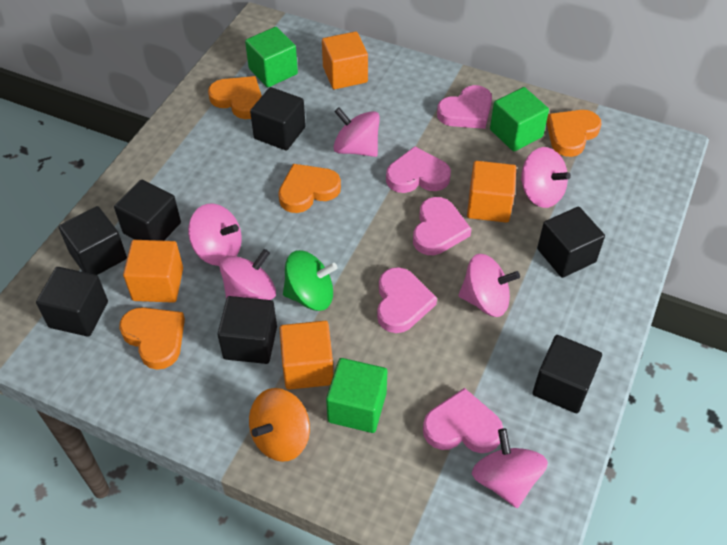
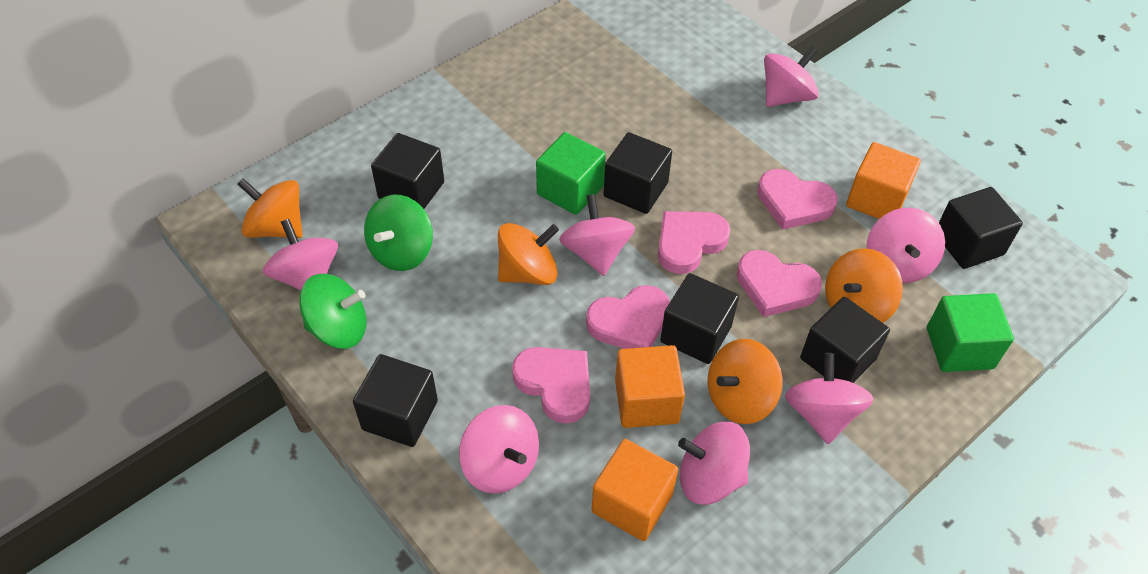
black cube: 7 -> 6
green cube: 3 -> 2
green spinning top: 1 -> 2
orange cube: 4 -> 3
orange heart: 4 -> 0
orange spinning top: 1 -> 4
pink spinning top: 6 -> 7

